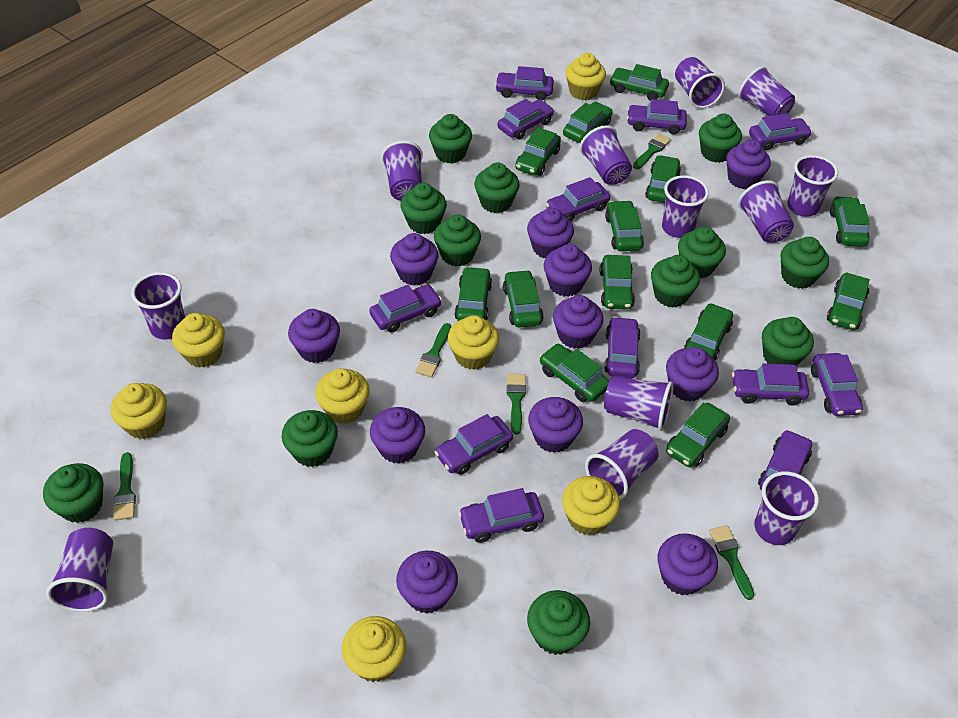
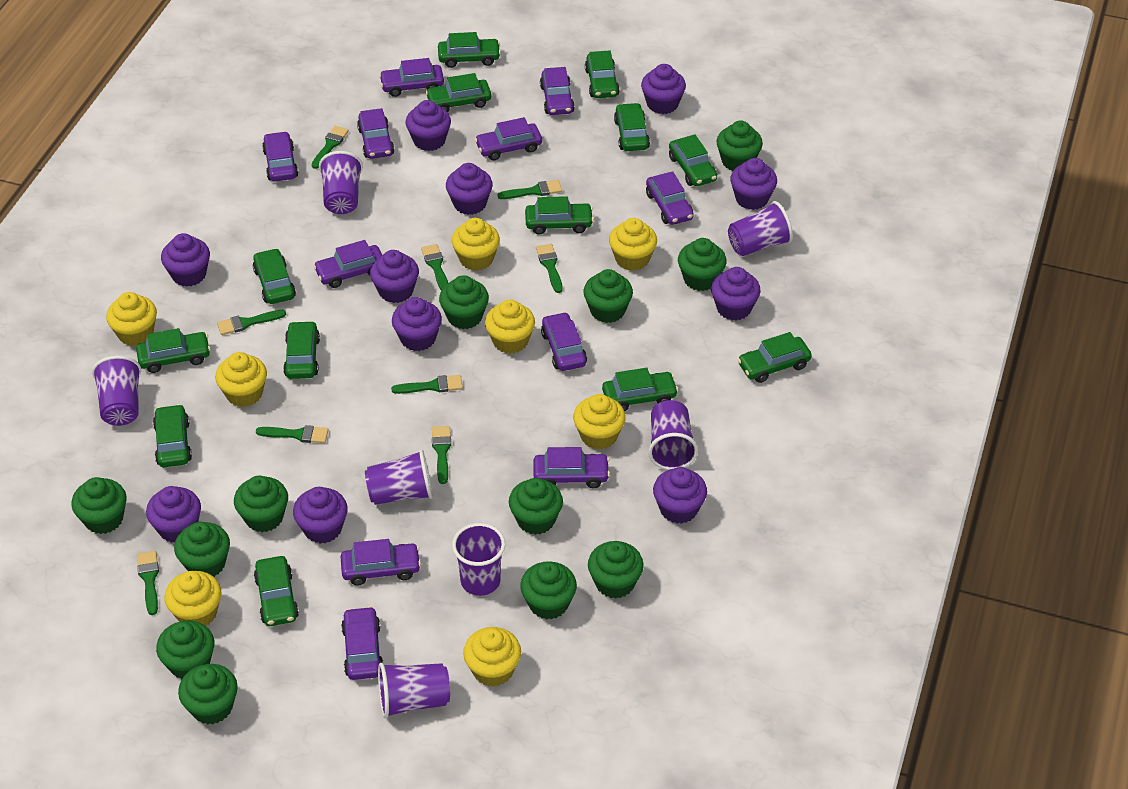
green brush: 5 -> 9
purple car: 12 -> 11
purple cup: 12 -> 7
yellow cupcake: 7 -> 8

